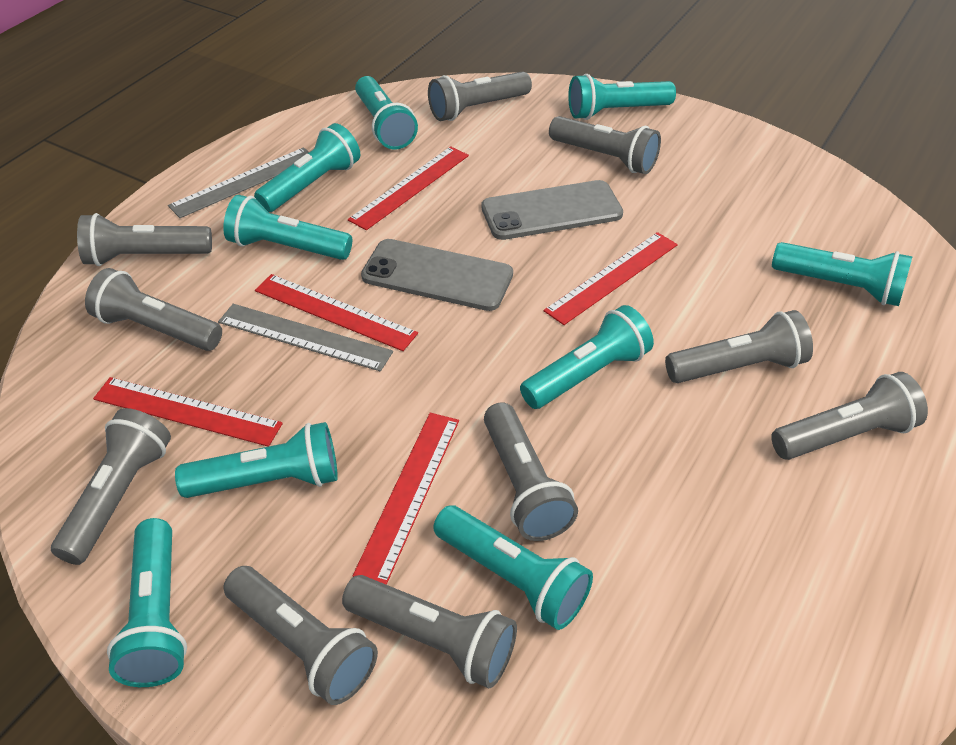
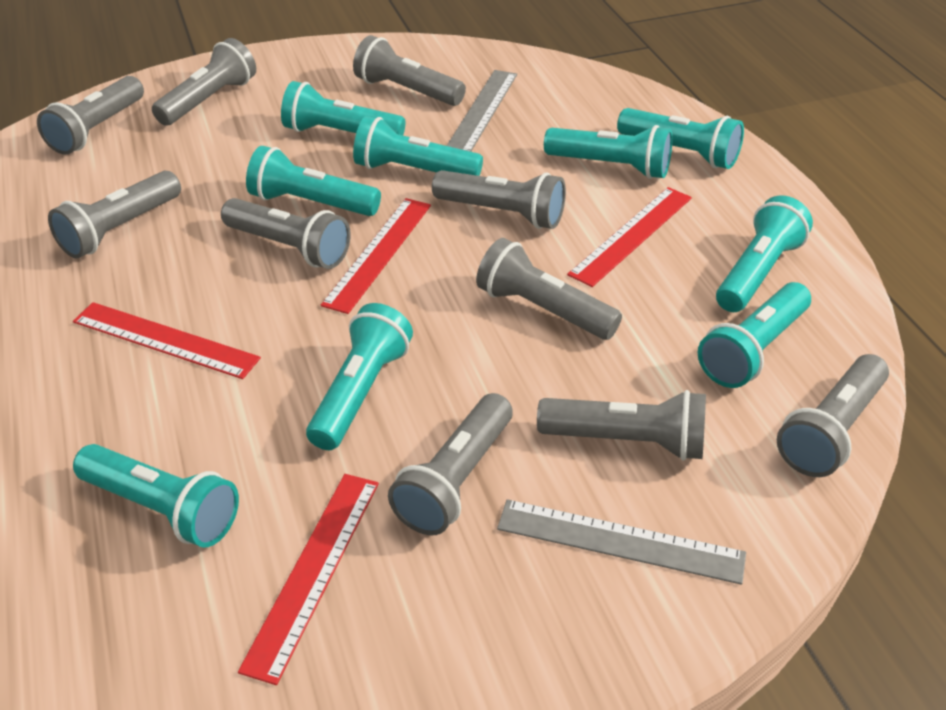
grey phone: 2 -> 0
red ruler: 5 -> 4

